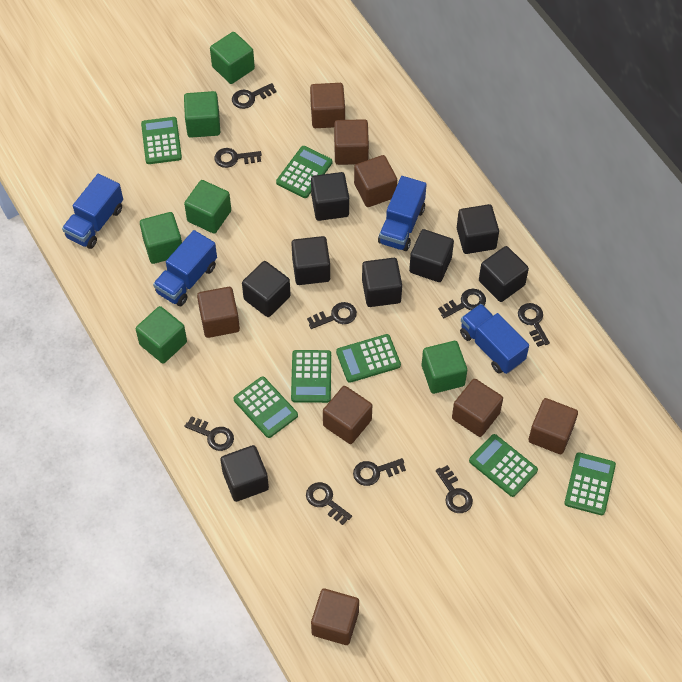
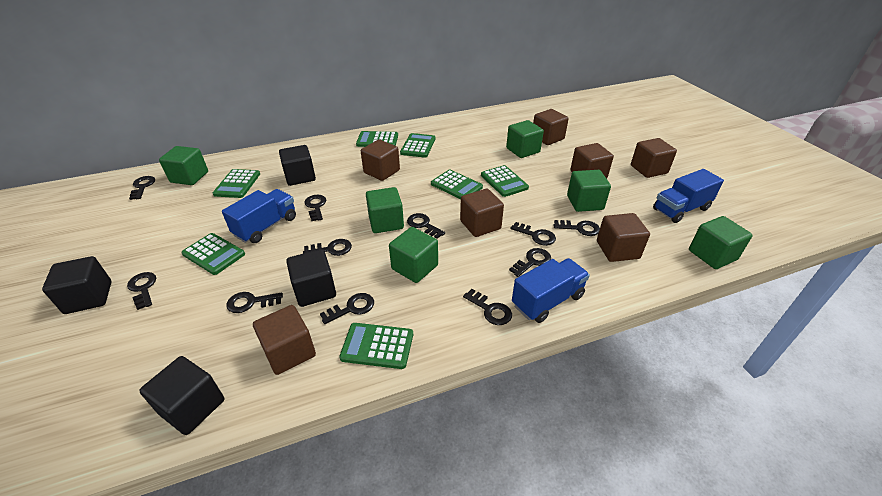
black cube: 8 -> 4
black key: 9 -> 11
blue truck: 4 -> 3
brown cube: 8 -> 7

